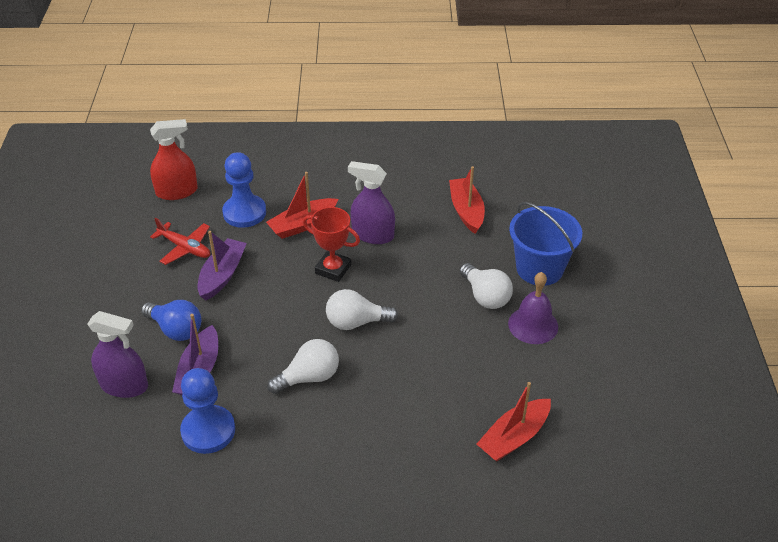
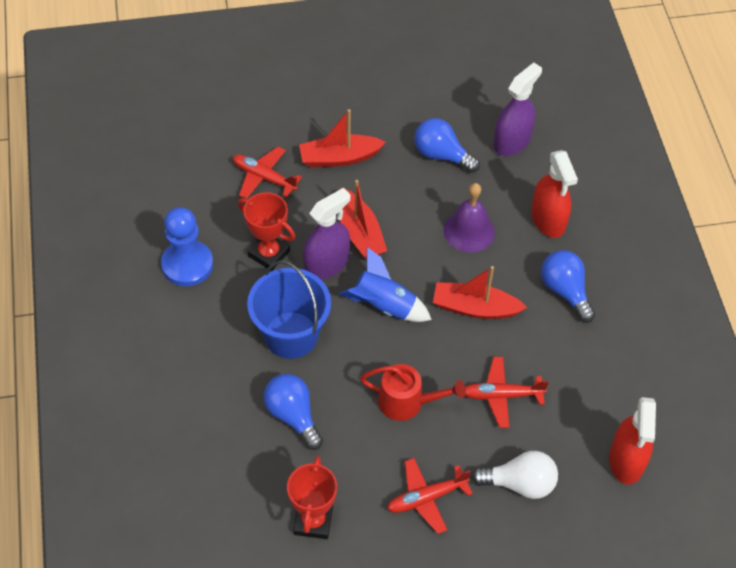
blue light bulb: 1 -> 3
blue pawn: 2 -> 1
blue rocket: 0 -> 1
purple boat: 2 -> 0
red plane: 1 -> 3
red spray bottle: 1 -> 2
red trophy: 1 -> 2
red watering can: 0 -> 1
white light bulb: 3 -> 1

